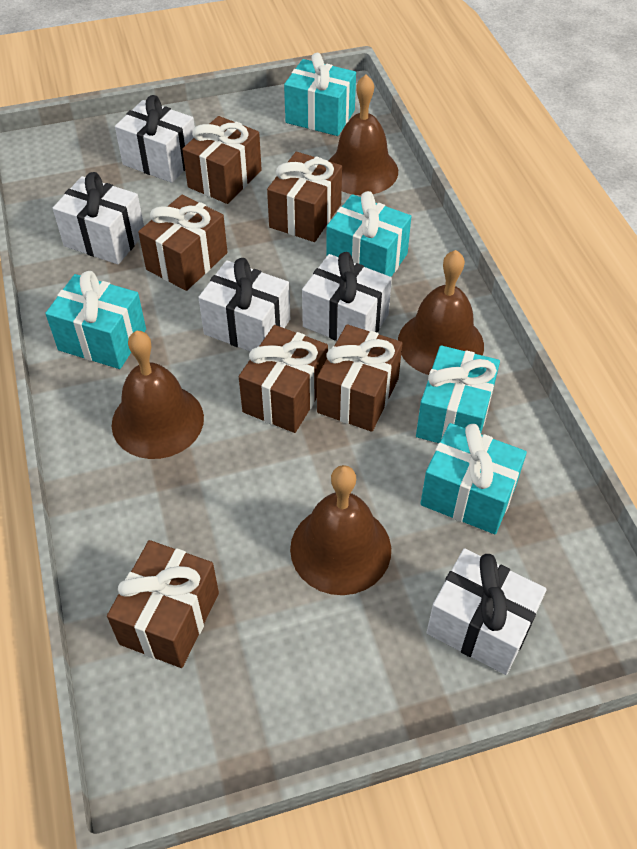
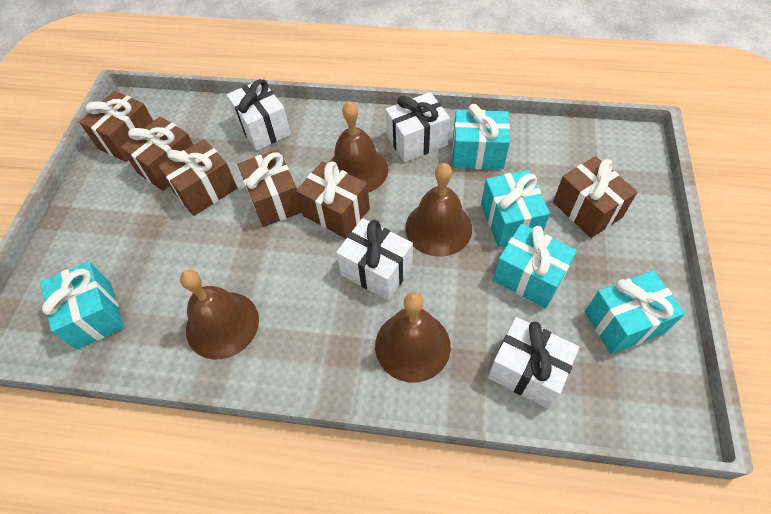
white gift: 5 -> 4

